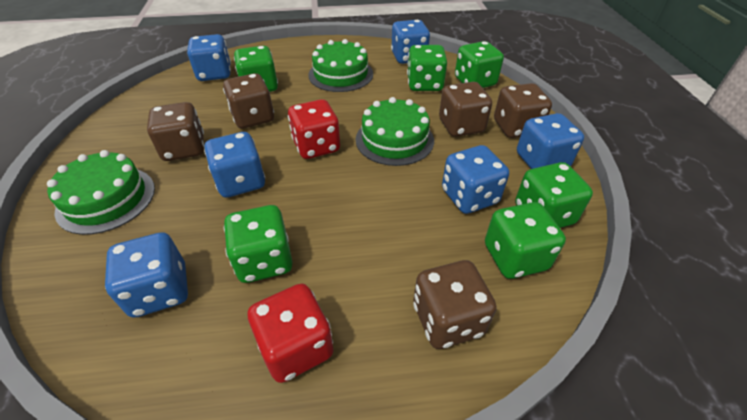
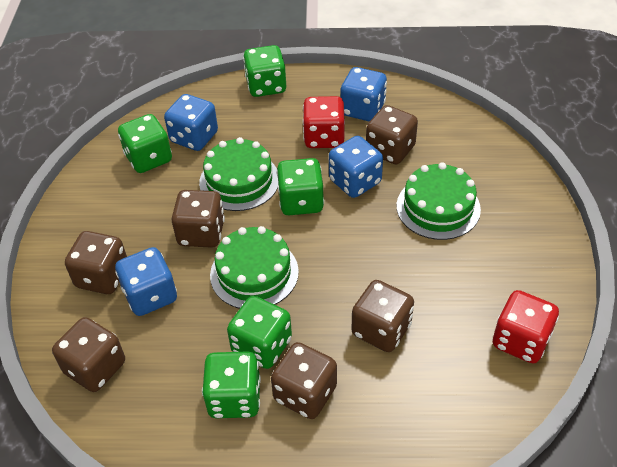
blue dice: 6 -> 4
brown dice: 5 -> 6
green dice: 6 -> 5

